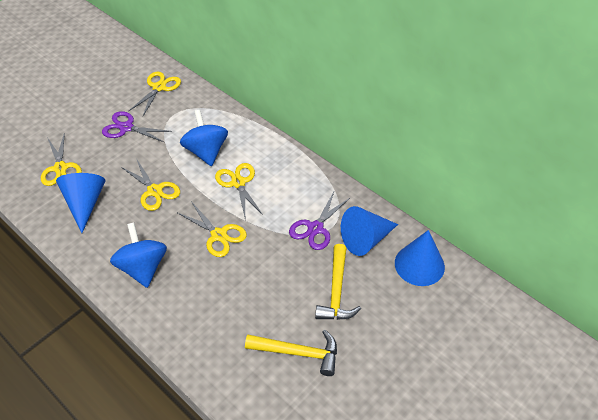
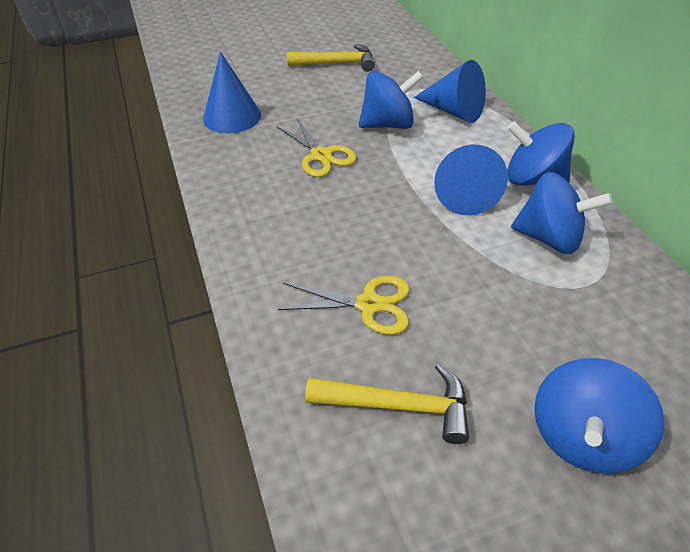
blue spinning top: 2 -> 4
purple scissors: 2 -> 0
yellow scissors: 5 -> 2

